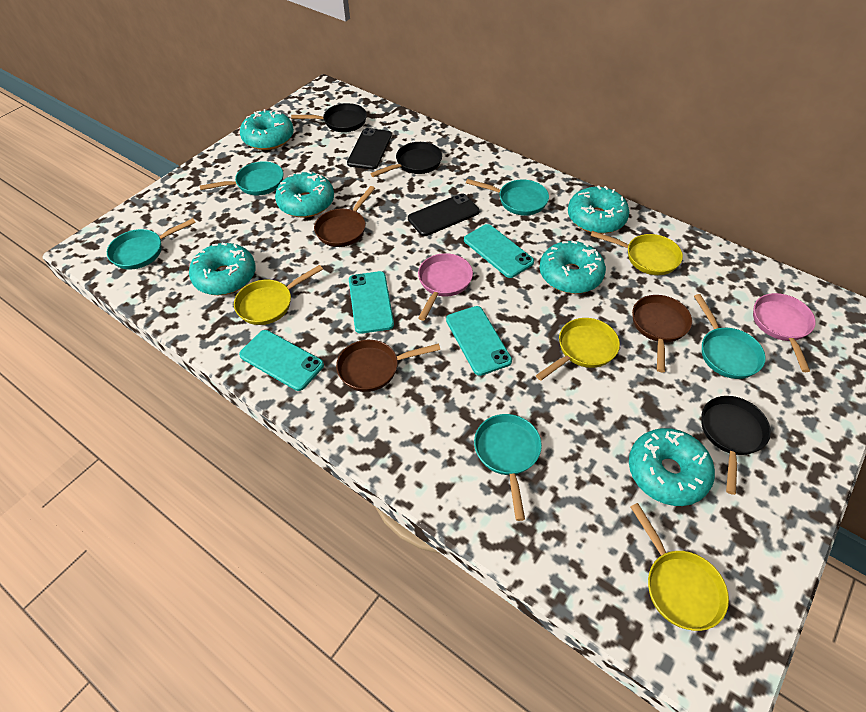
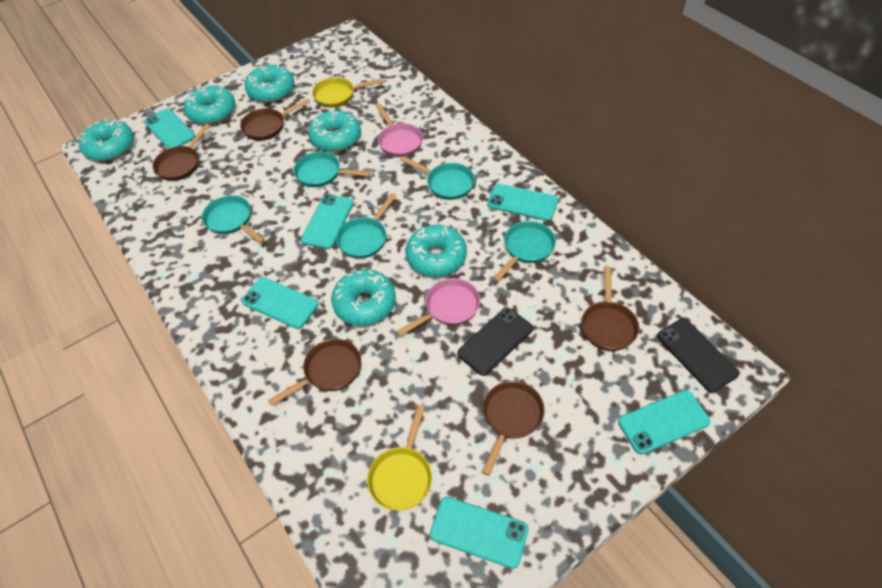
black pan: 3 -> 0
brown pan: 3 -> 5
turquoise phone: 4 -> 6
yellow pan: 4 -> 2

